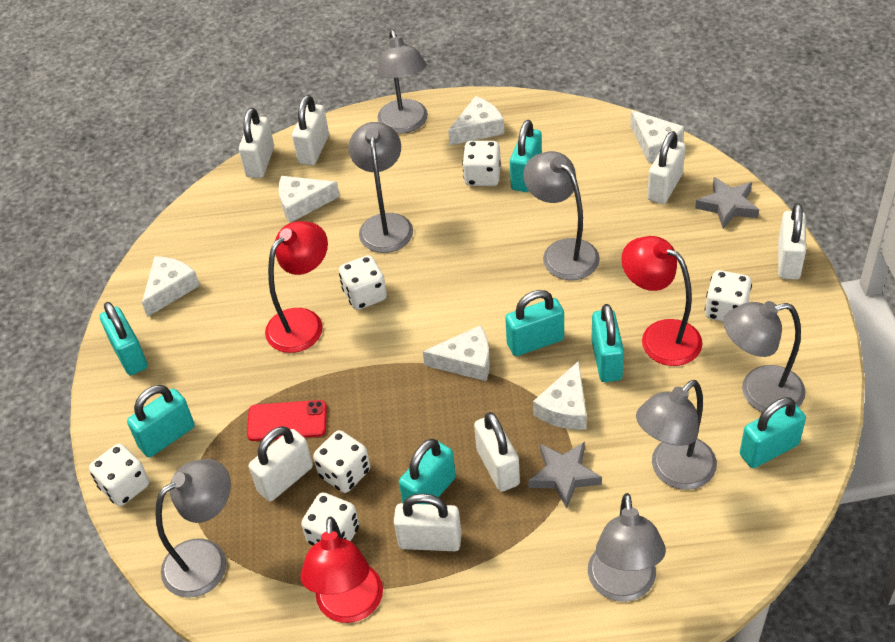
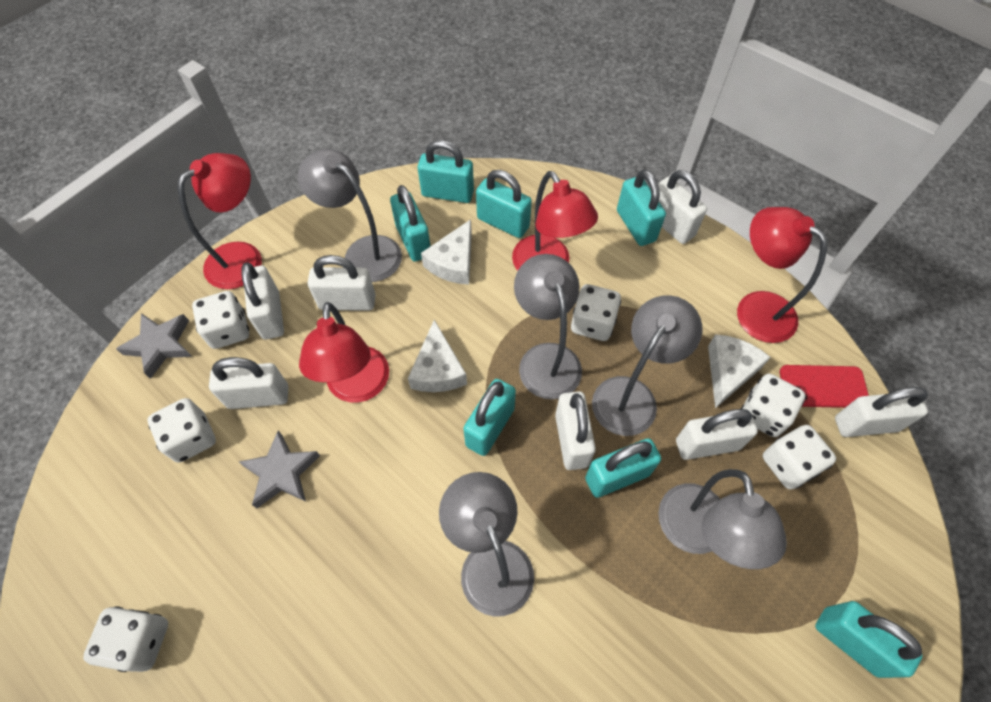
grey lamp: 7 -> 5
red lamp: 3 -> 4
white cheese: 6 -> 3

